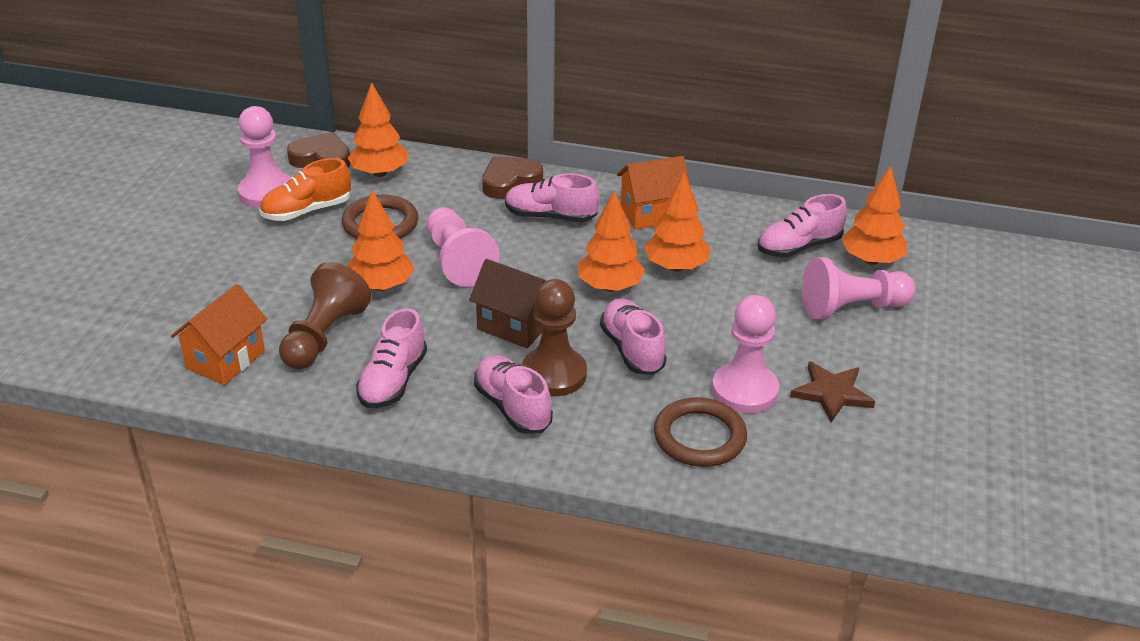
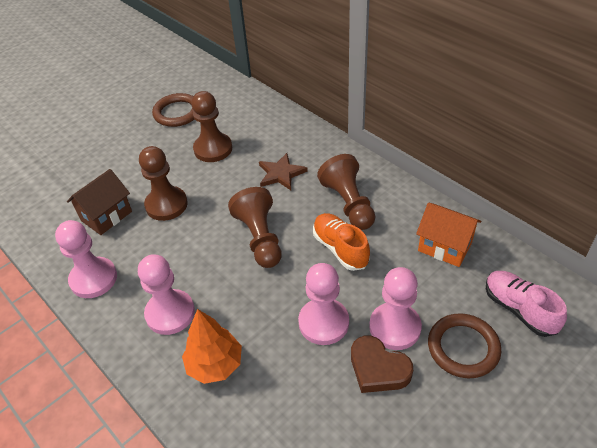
brown heart: 2 -> 1
brown pawn: 2 -> 4
orange house: 2 -> 1
orange tree: 5 -> 1
pink shoe: 5 -> 1

